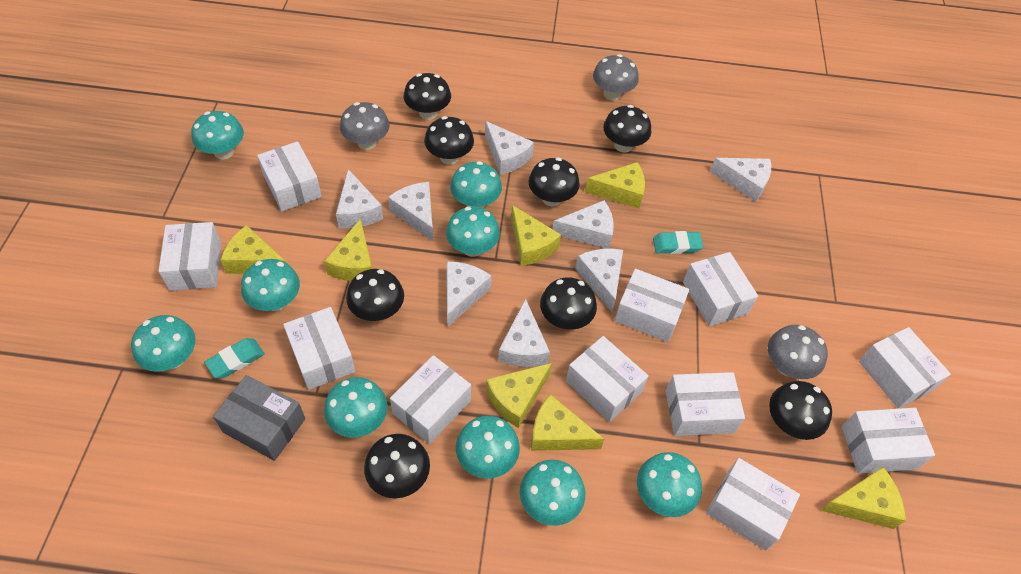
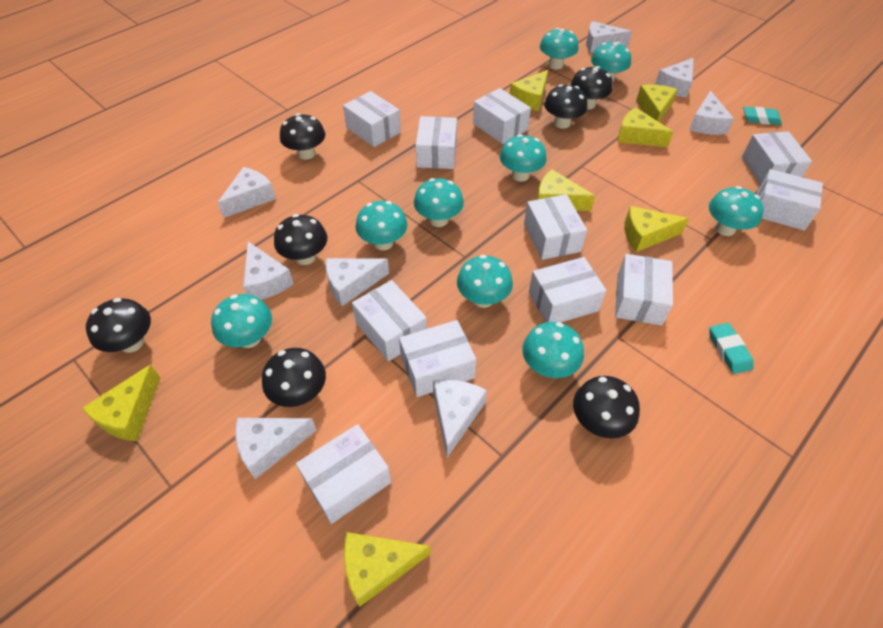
black mushroom: 8 -> 7
grey box: 1 -> 0
grey mushroom: 3 -> 0

